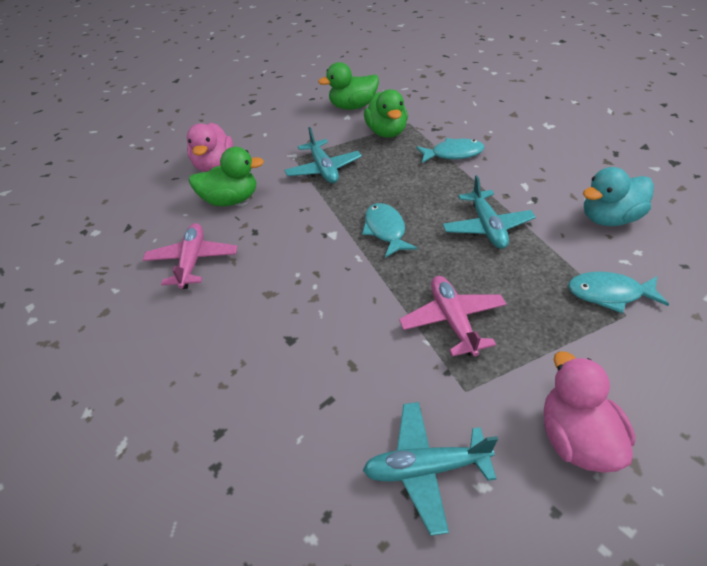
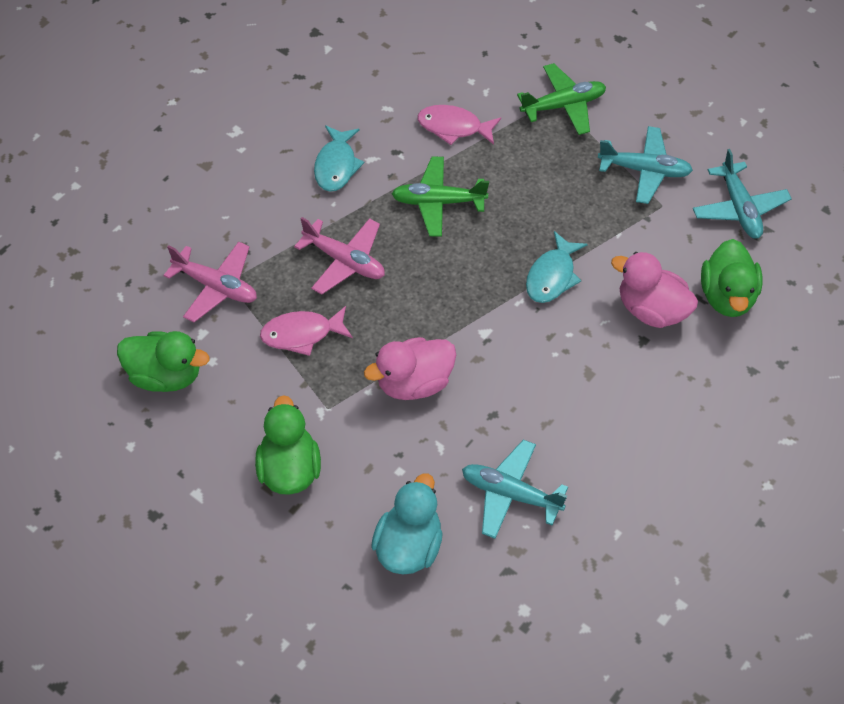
green plane: 0 -> 2
pink fish: 0 -> 2
turquoise fish: 3 -> 2

